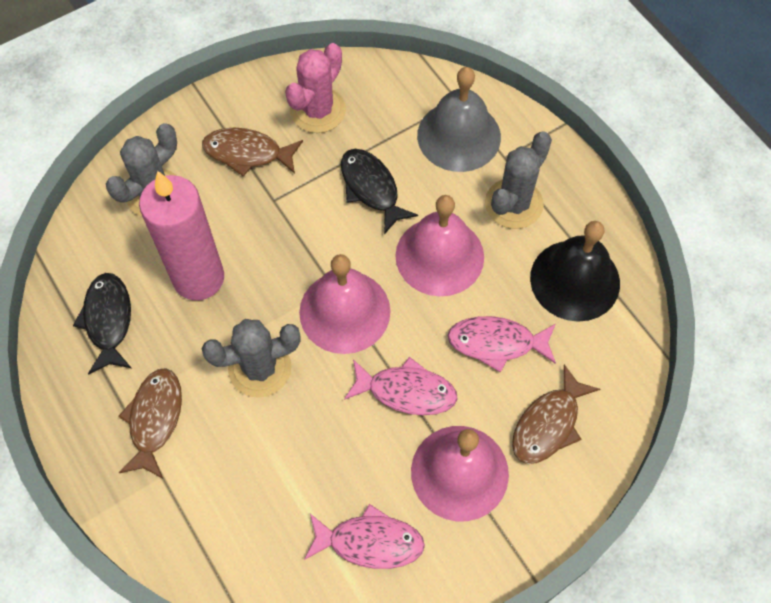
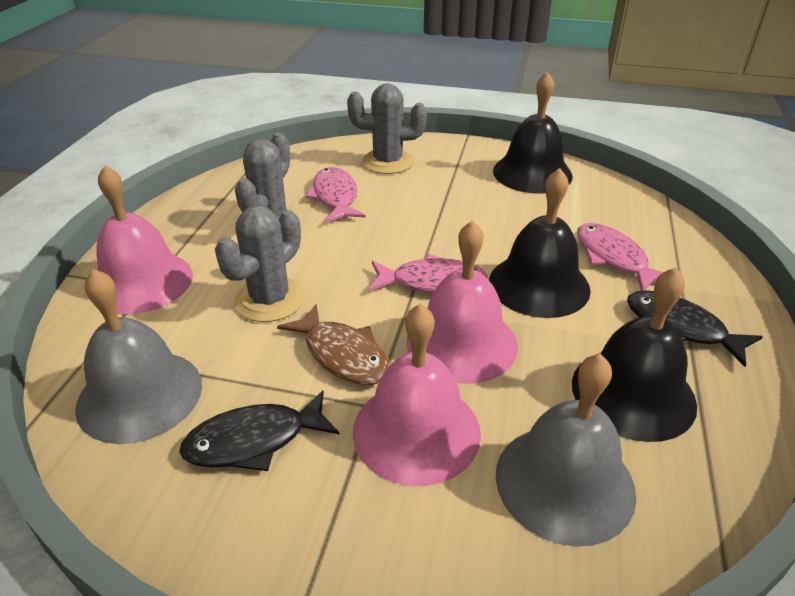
black bell: 1 -> 3
brown fish: 3 -> 1
grey bell: 1 -> 2
pink cactus: 1 -> 0
pink candle: 1 -> 0

